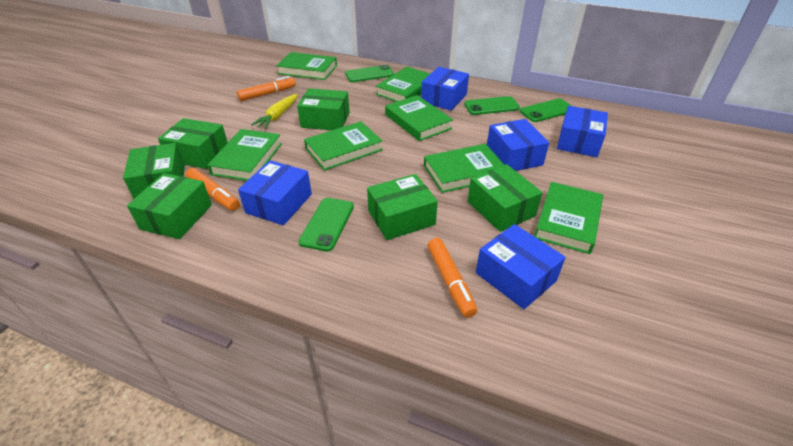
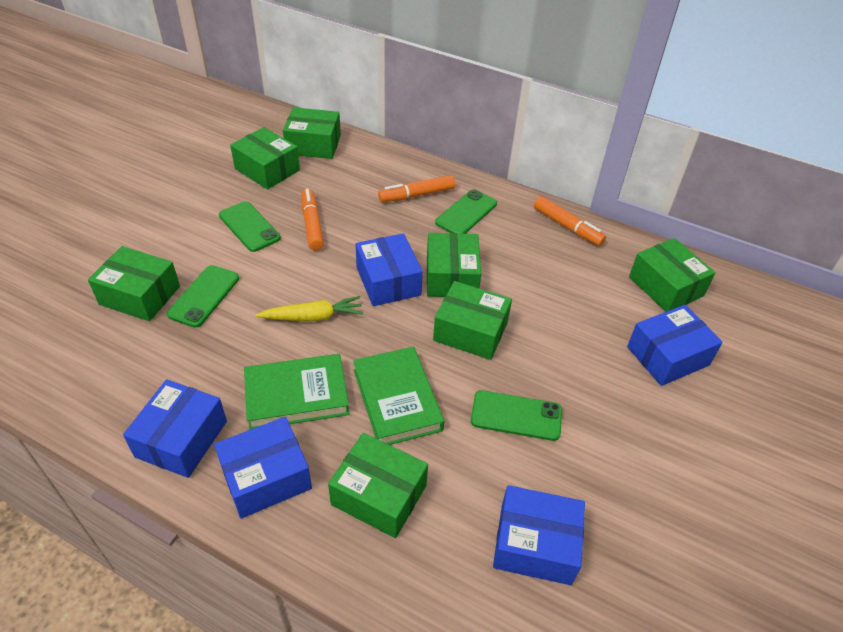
green book: 7 -> 2
green box: 6 -> 7

